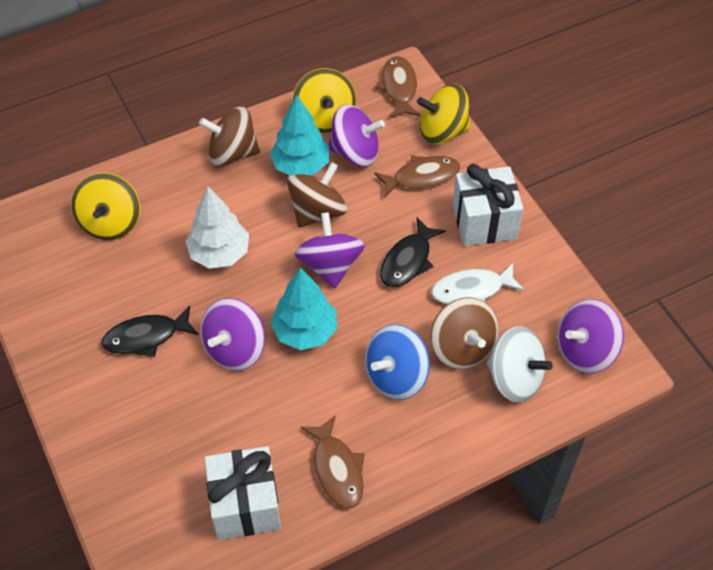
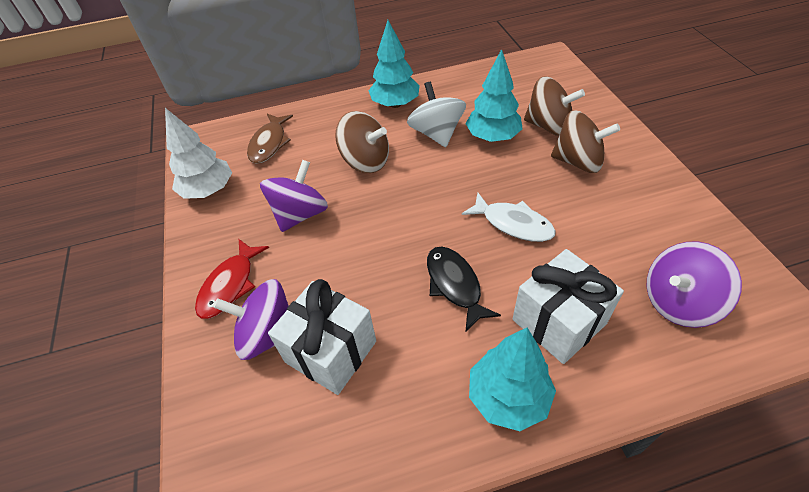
black fish: 2 -> 1
blue spinning top: 1 -> 0
brown fish: 3 -> 1
purple spinning top: 4 -> 3
red fish: 0 -> 1
turquoise tree: 2 -> 3
yellow spinning top: 3 -> 0

